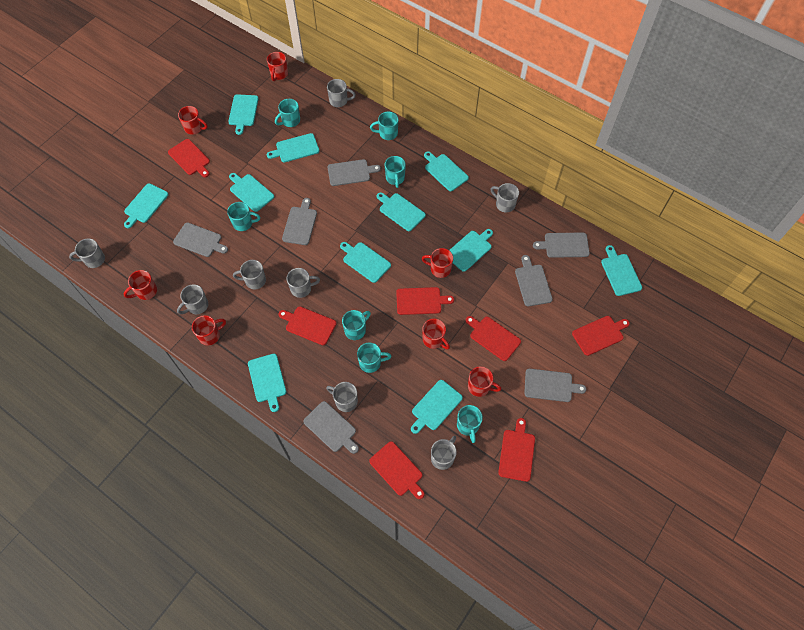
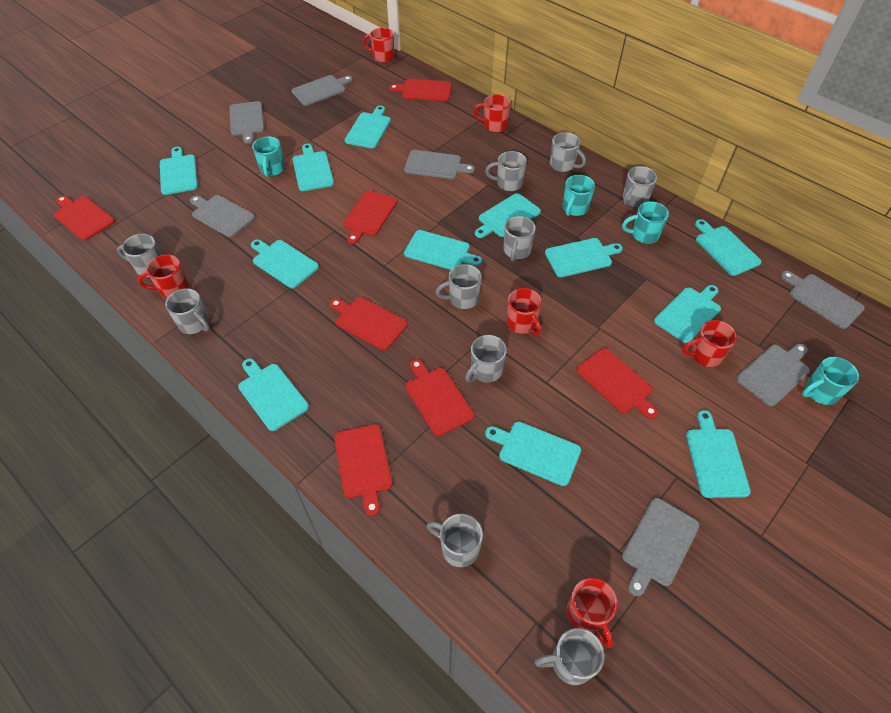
grey mug: 8 -> 10
red mug: 7 -> 6
turquoise cutting board: 11 -> 12
turquoise mug: 7 -> 4

